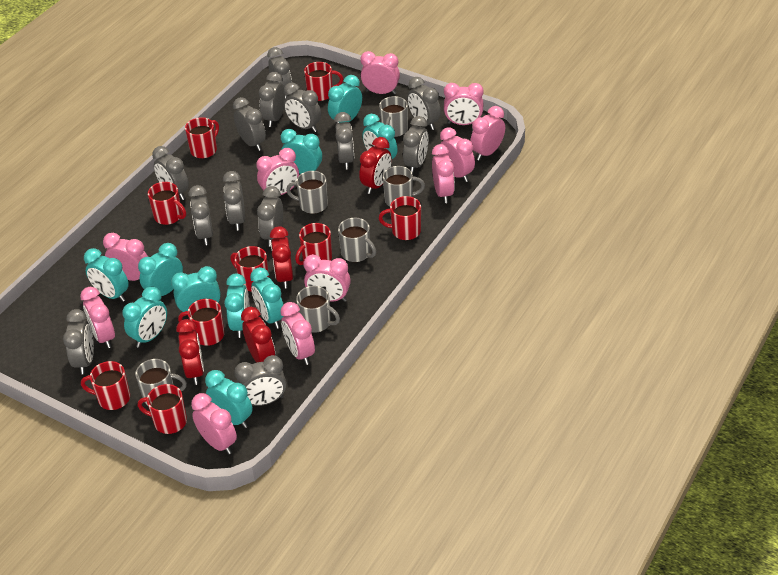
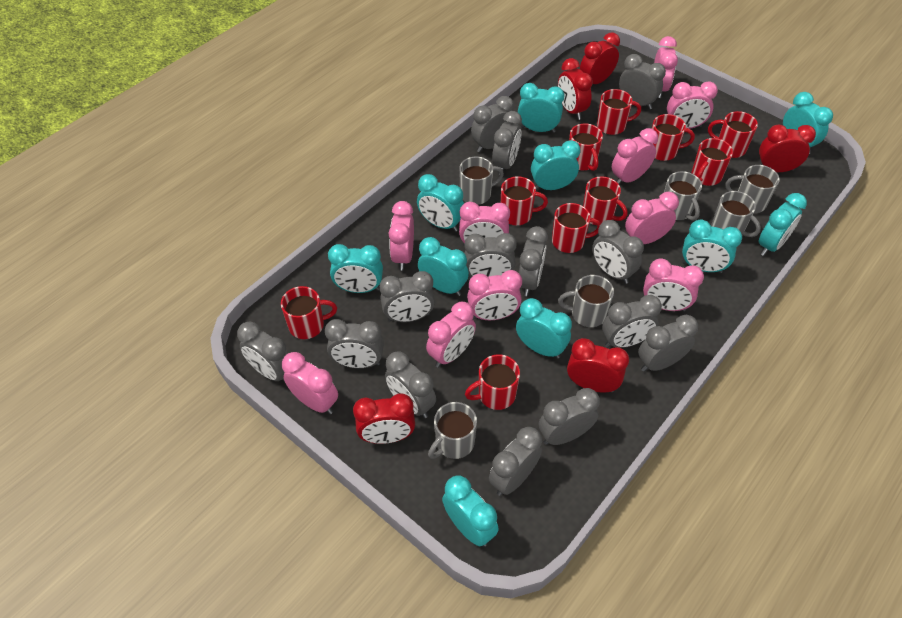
grey clock: 13 -> 14
pink clock: 11 -> 10
red clock: 4 -> 5
red mug: 9 -> 10

